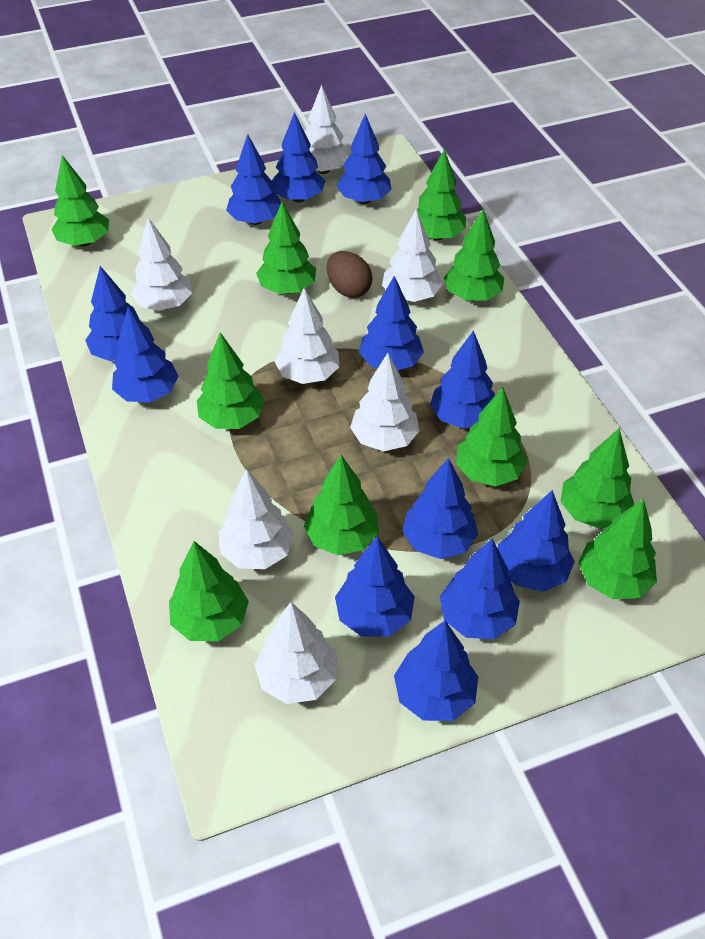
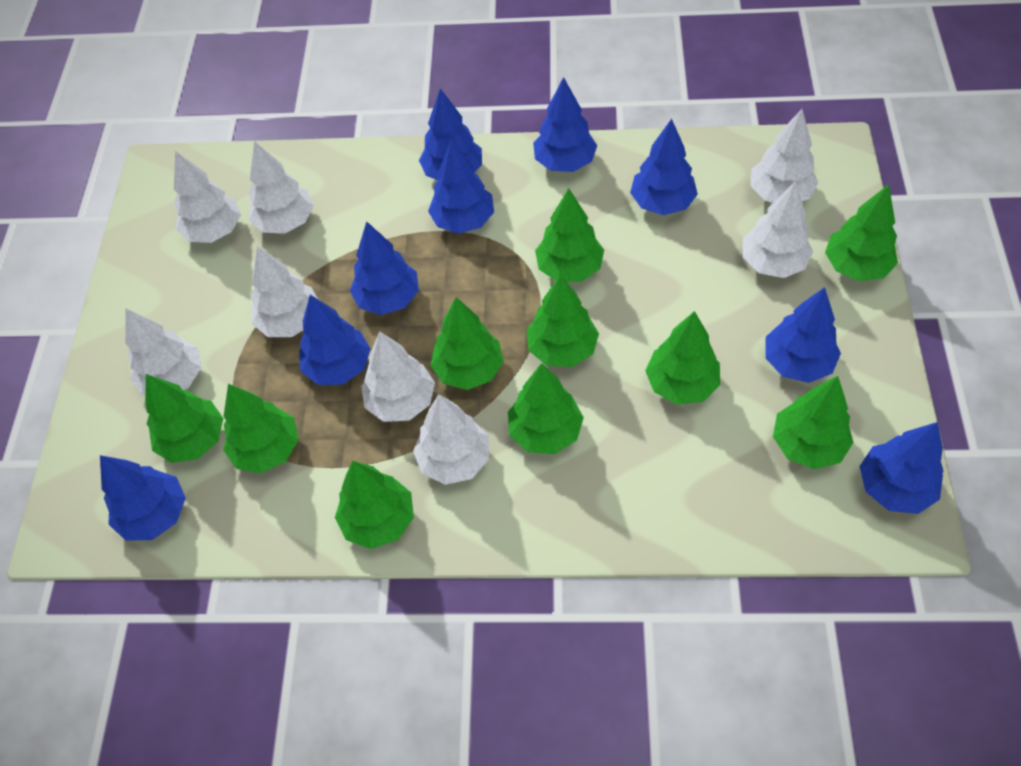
blue tree: 12 -> 9
brown egg: 1 -> 0
white tree: 7 -> 8

